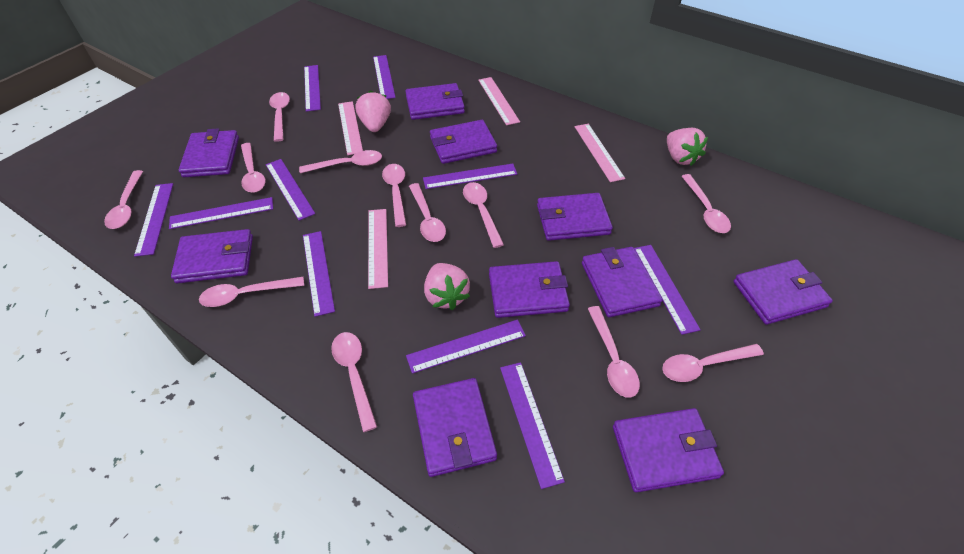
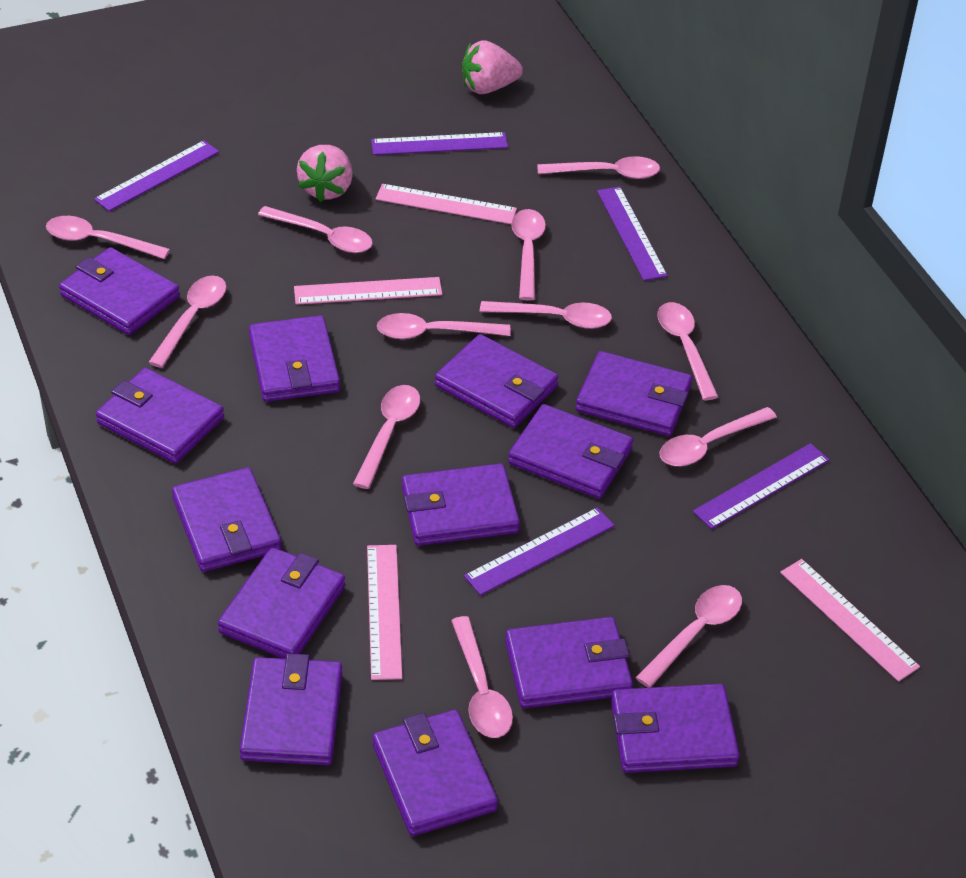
pink strawberry: 3 -> 2
purple ruler: 10 -> 5
purple wallet: 10 -> 13

